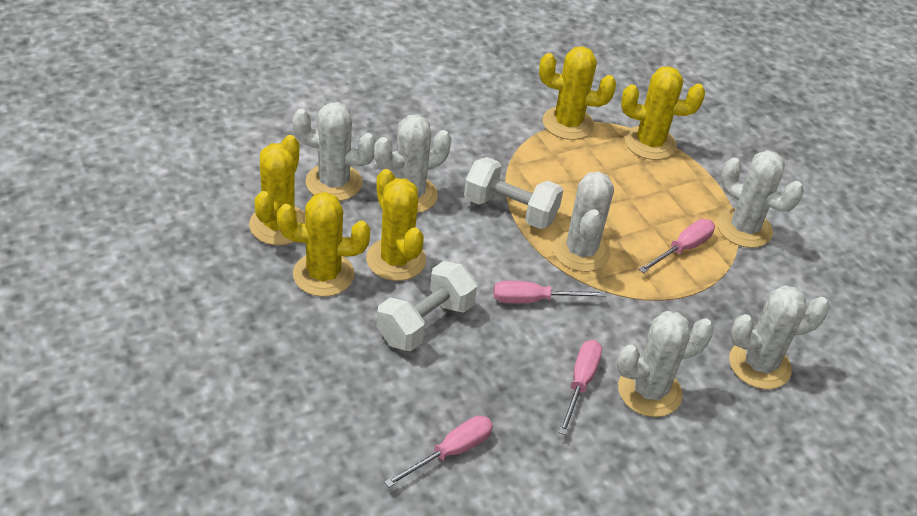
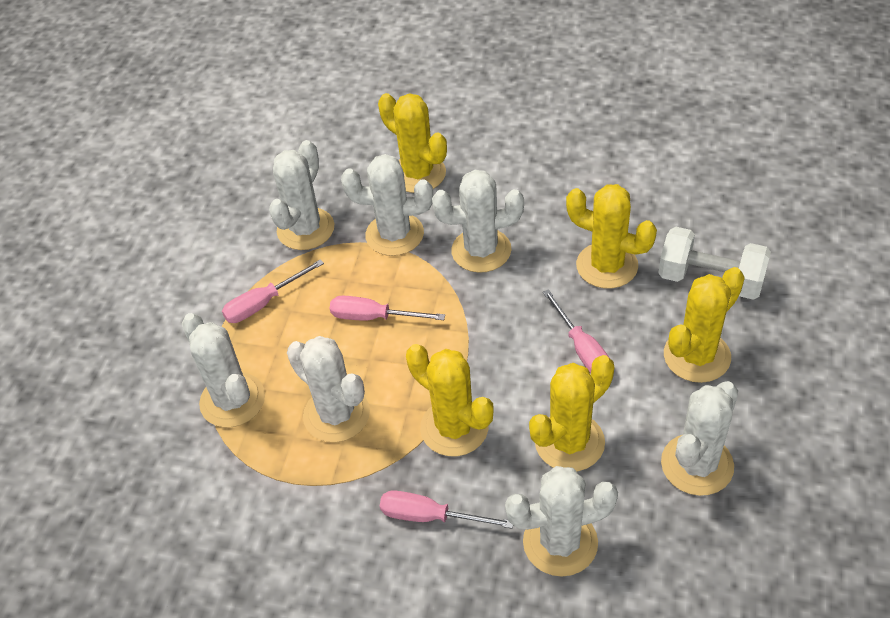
white cactus: 6 -> 7
white dumbbell: 2 -> 1

